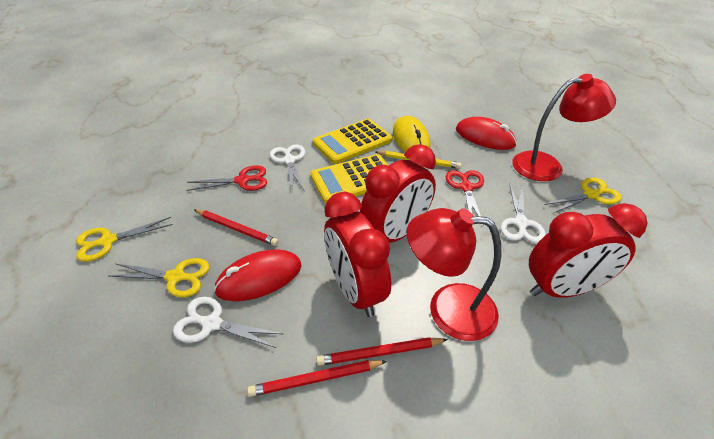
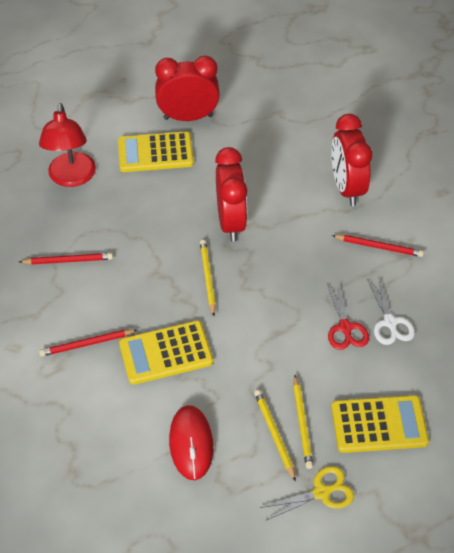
red lamp: 2 -> 1
red mouse: 2 -> 1
red scissors: 2 -> 1
white scissors: 3 -> 1
yellow calculator: 2 -> 3
yellow mouse: 1 -> 0
yellow pencil: 1 -> 3
yellow scissors: 3 -> 1

